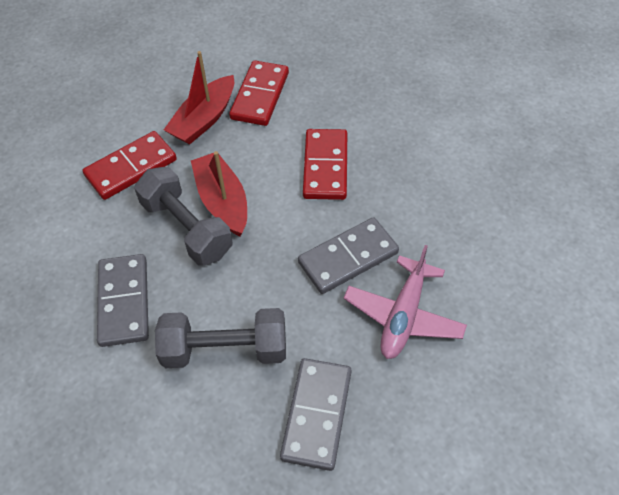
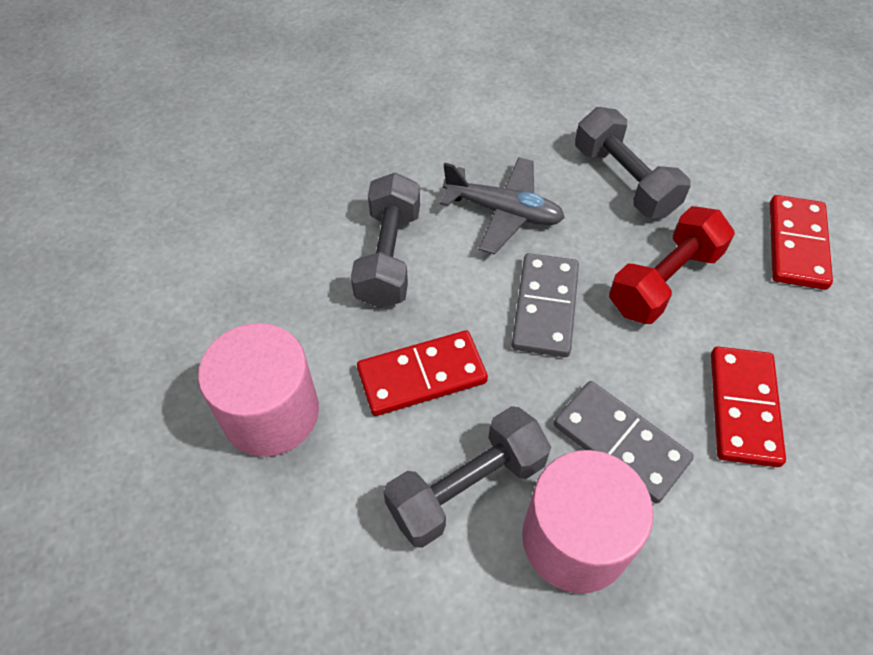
grey domino: 3 -> 2
grey dumbbell: 2 -> 3
grey plane: 0 -> 1
pink cylinder: 0 -> 2
pink plane: 1 -> 0
red boat: 2 -> 0
red dumbbell: 0 -> 1

